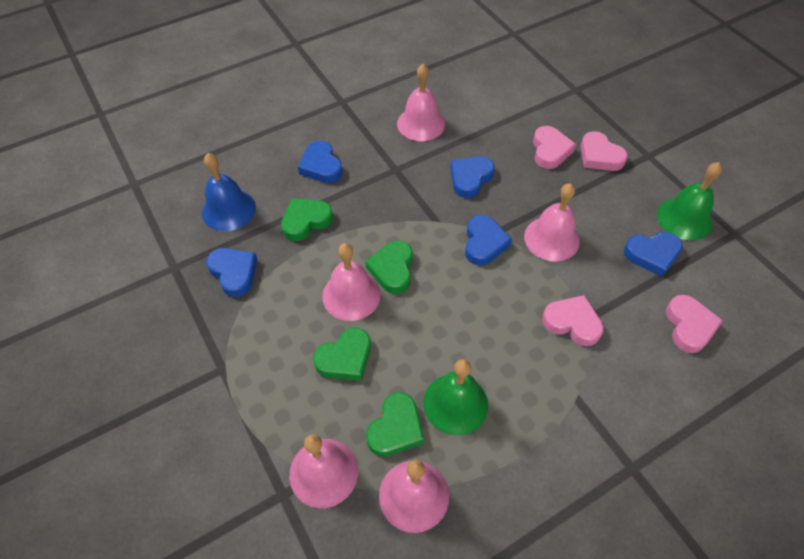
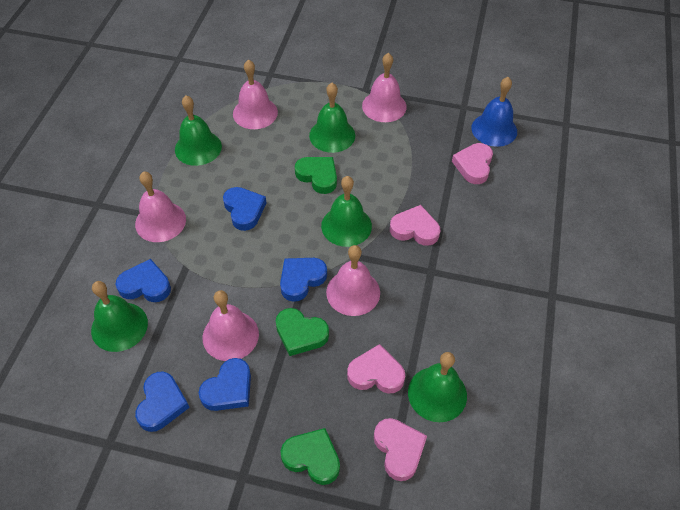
green bell: 2 -> 5
green heart: 4 -> 3

